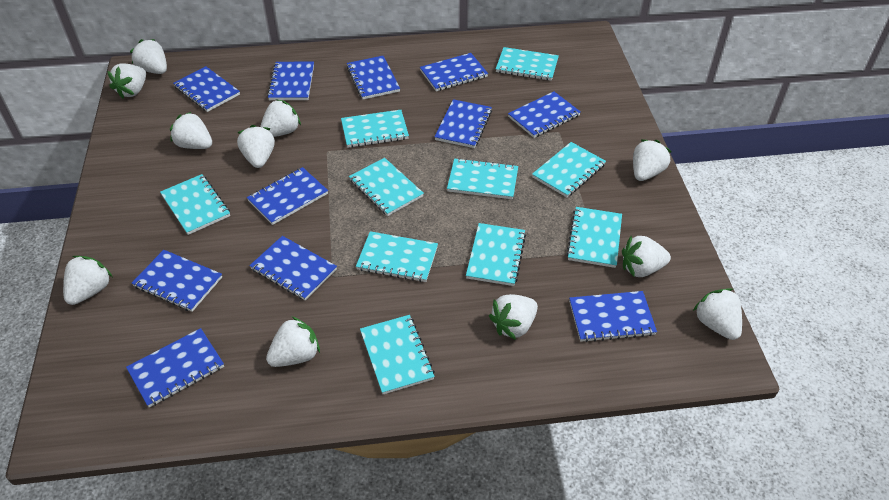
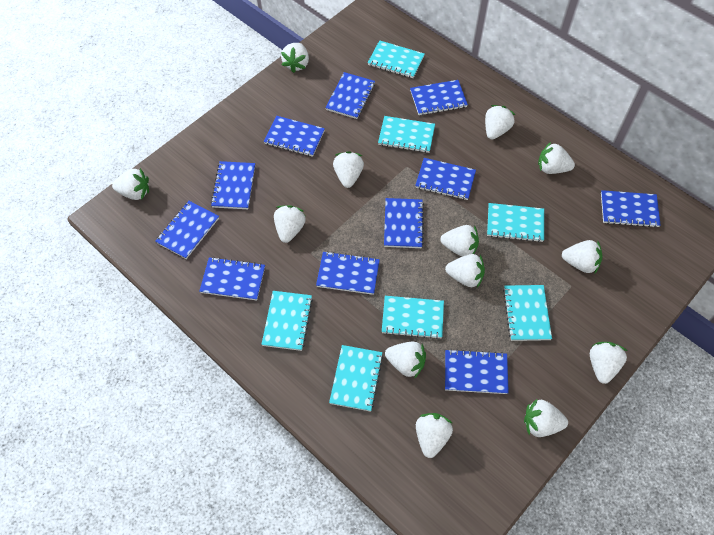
turquoise notebook: 10 -> 7
white strawberry: 11 -> 13

